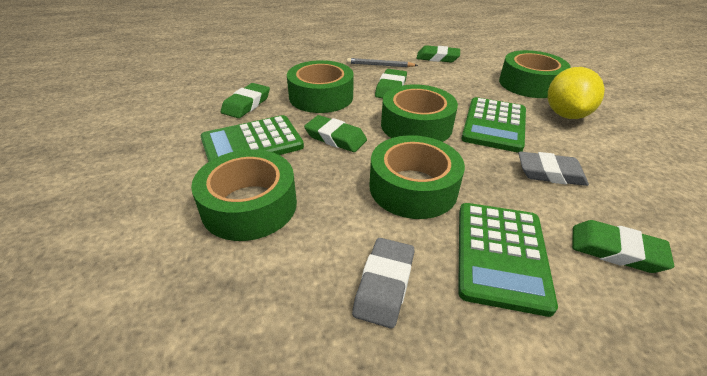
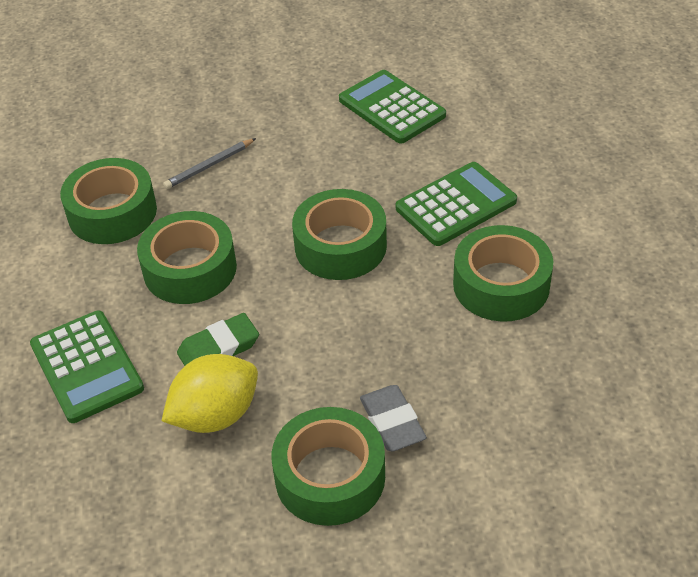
green eraser: 5 -> 1
grey eraser: 2 -> 1

